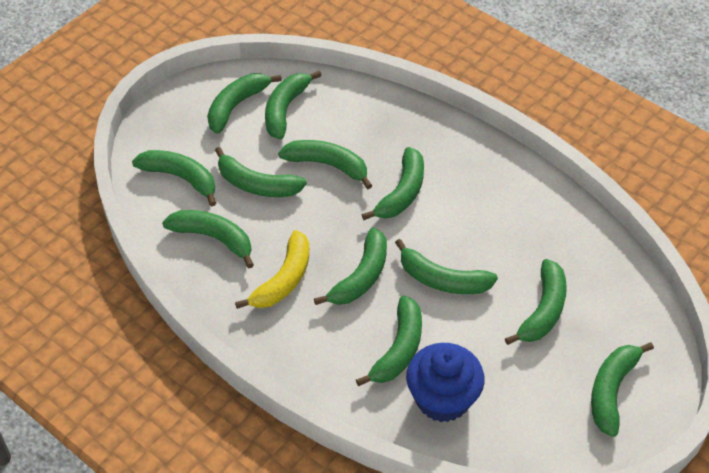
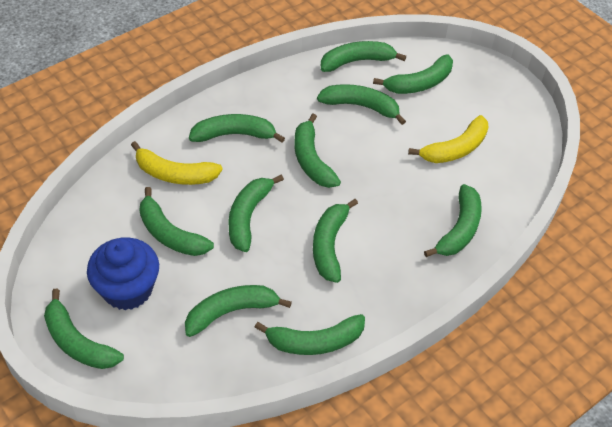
yellow banana: 1 -> 2

